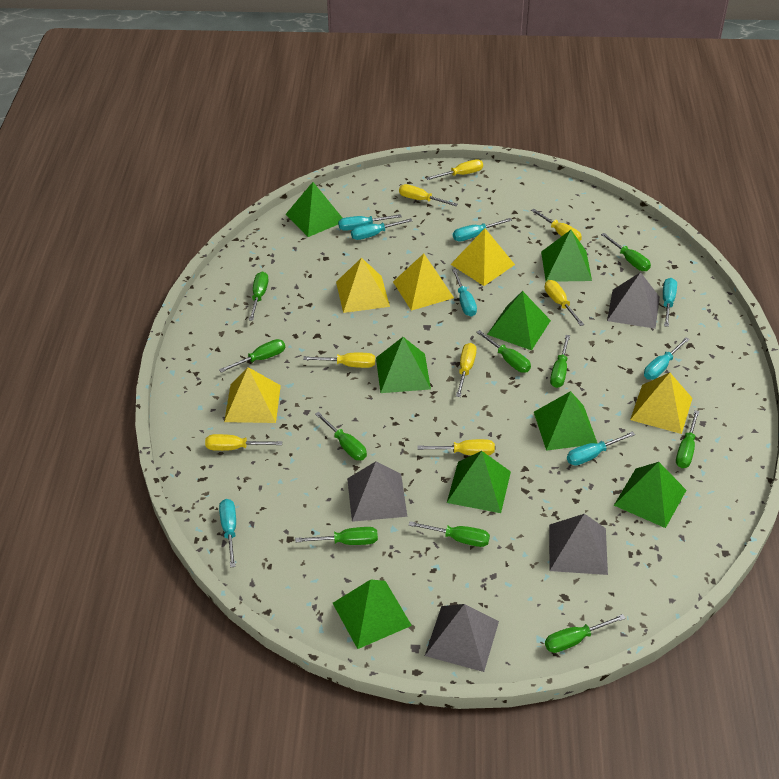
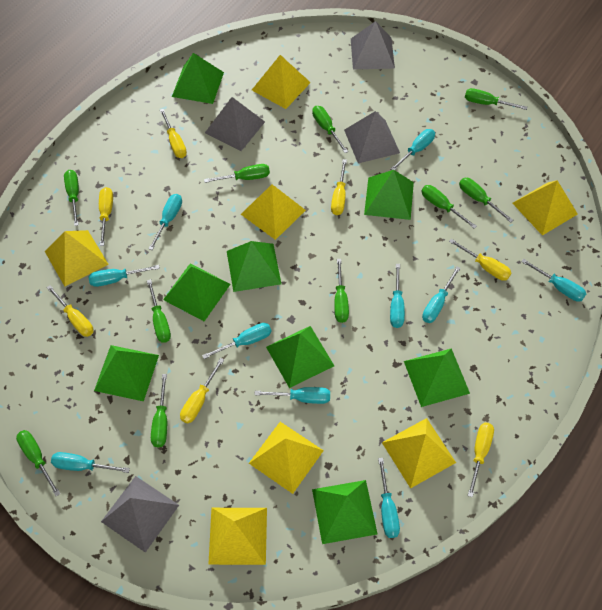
turquoise screwdriver: 8 -> 10
yellow pyramid: 5 -> 7
yellow screwdriver: 8 -> 7

